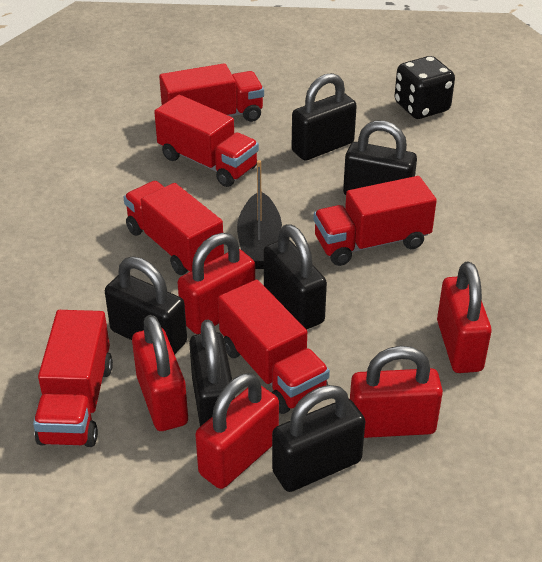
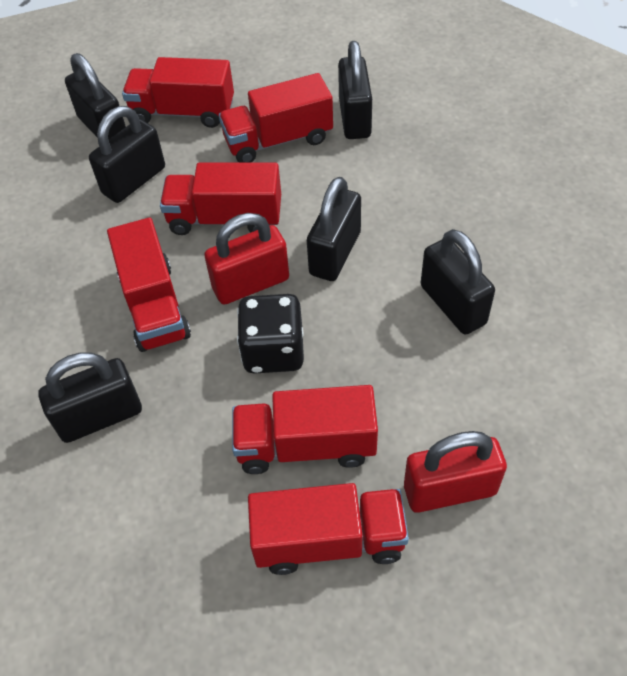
black boat: 1 -> 0
red padlock: 5 -> 2

